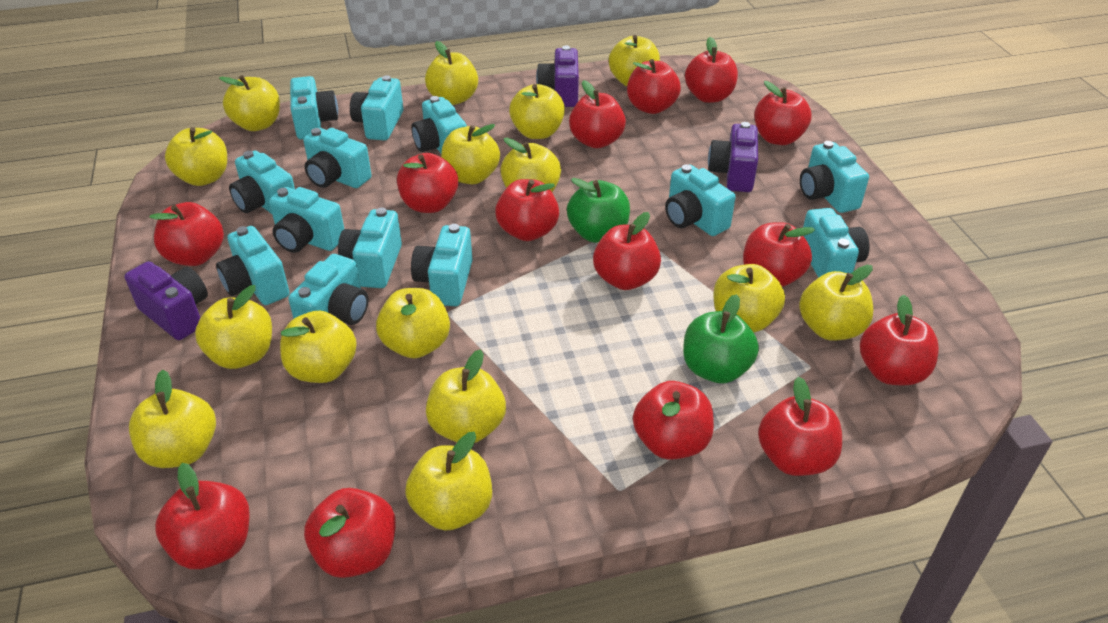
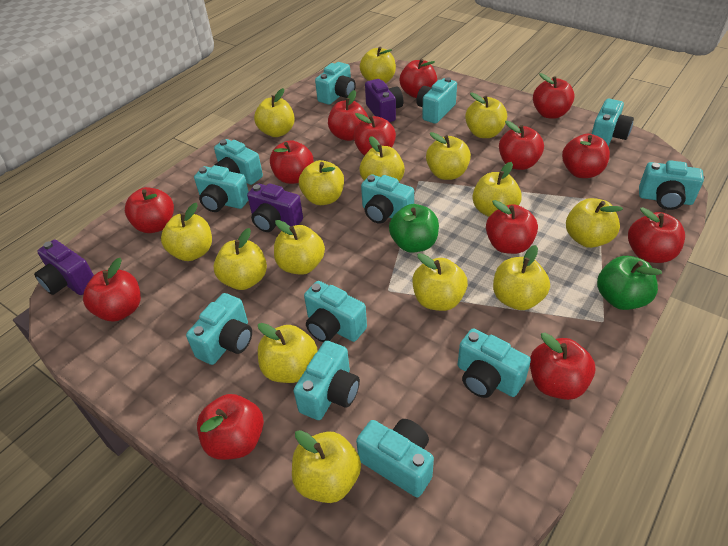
red apple: 14 -> 13
turquoise camera: 13 -> 12

